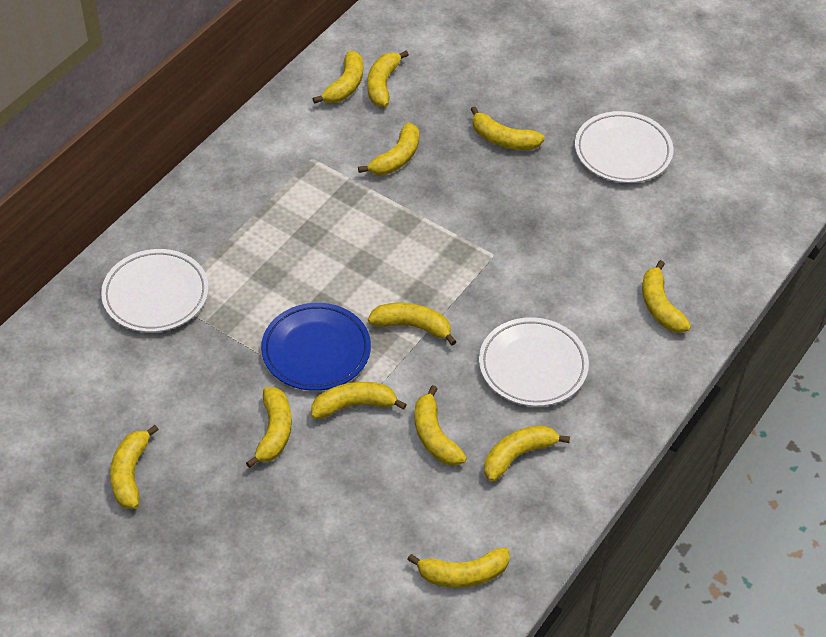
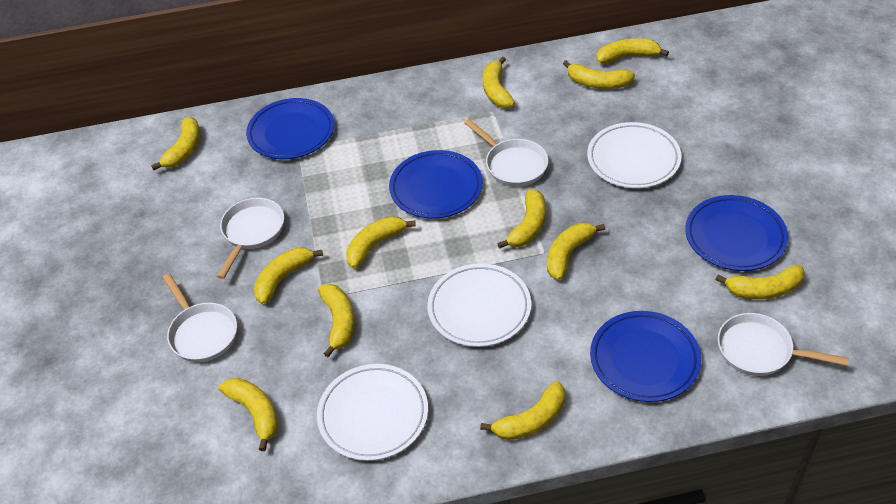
blue plate: 1 -> 4
white pan: 0 -> 4

